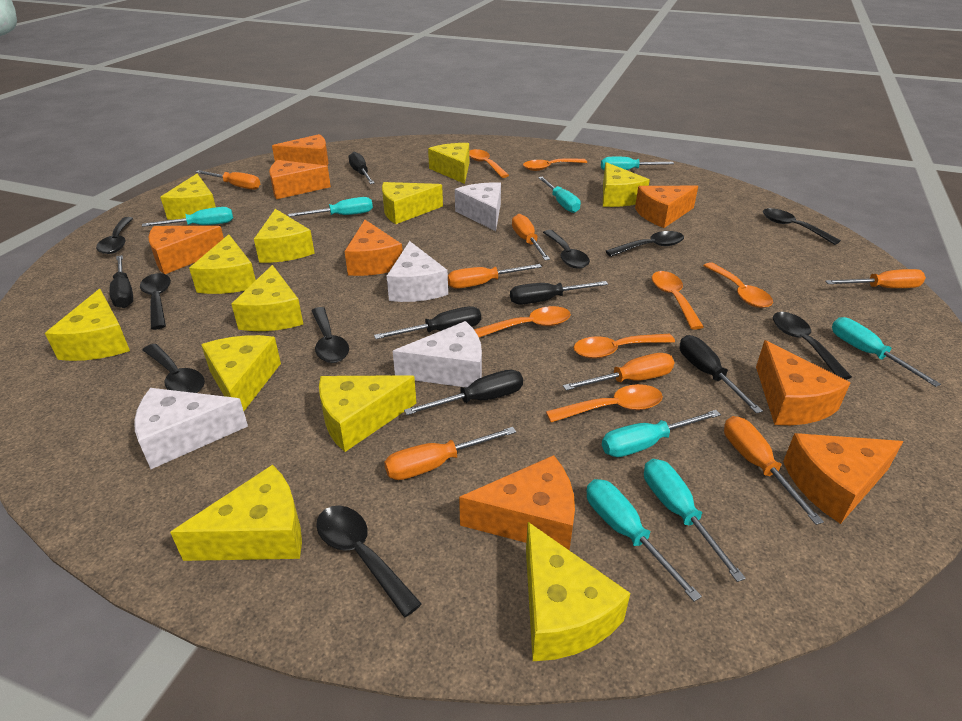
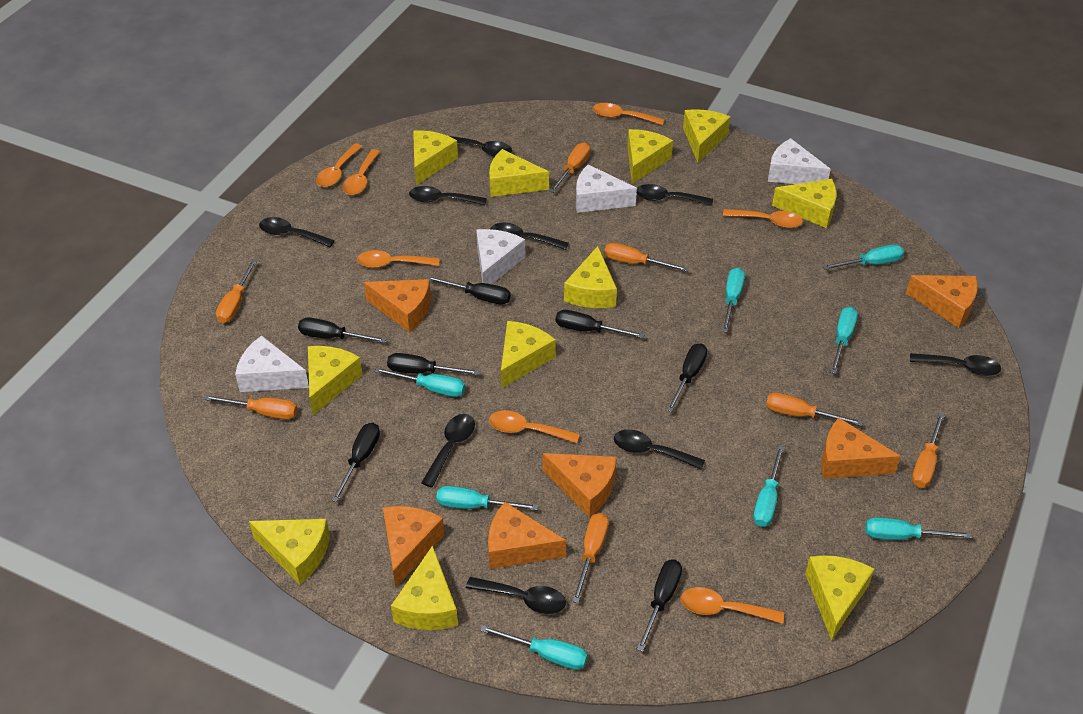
black screwdriver: 6 -> 7
orange cheese: 8 -> 6
yellow cheese: 12 -> 11

